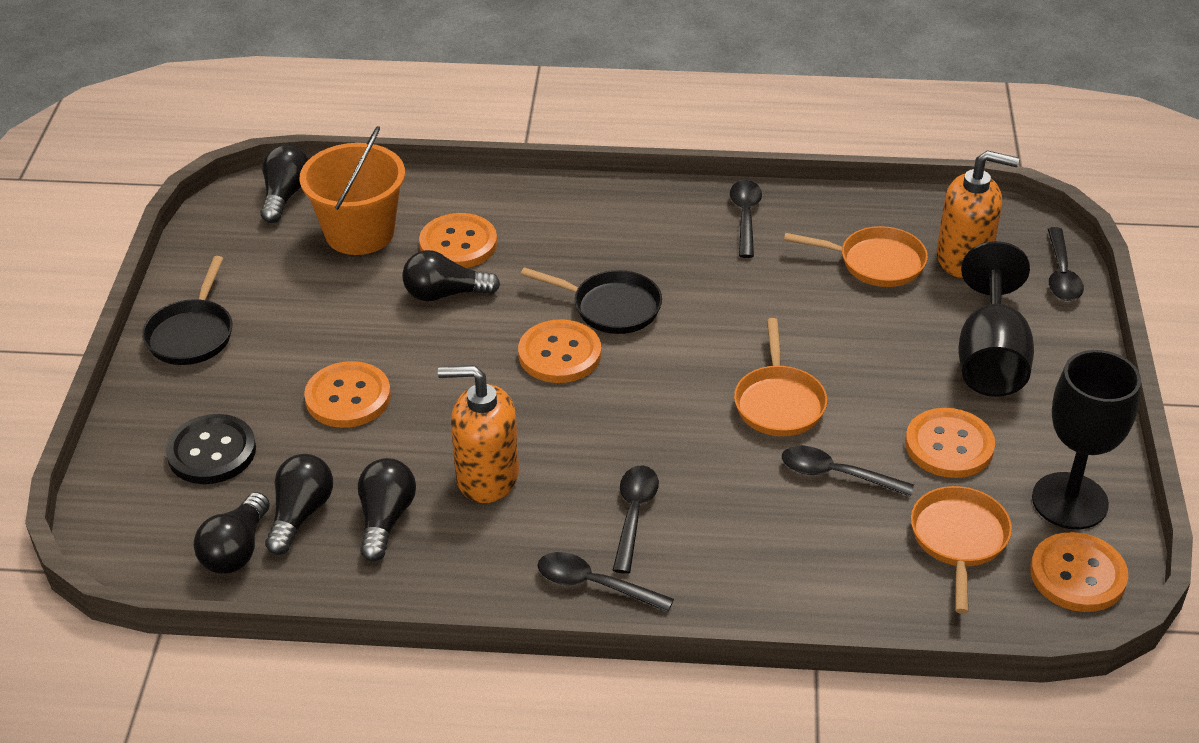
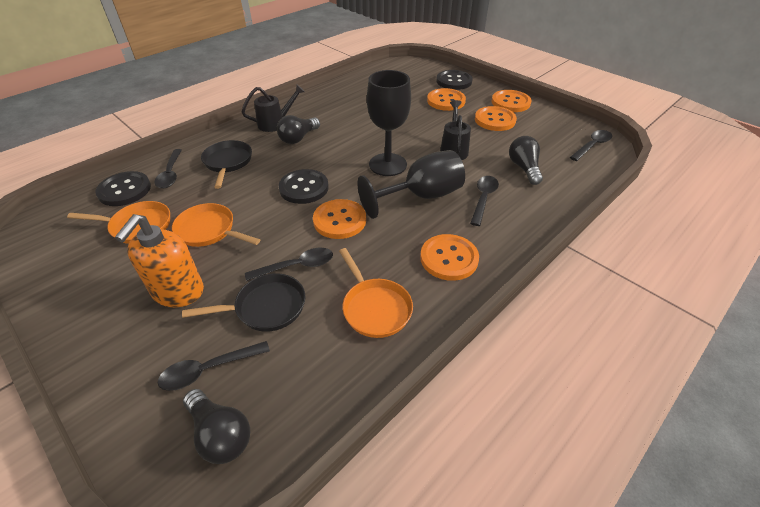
black button: 1 -> 3
black light bulb: 5 -> 3
black watering can: 0 -> 2
orange bucket: 1 -> 0
orange soap dispenser: 2 -> 1

